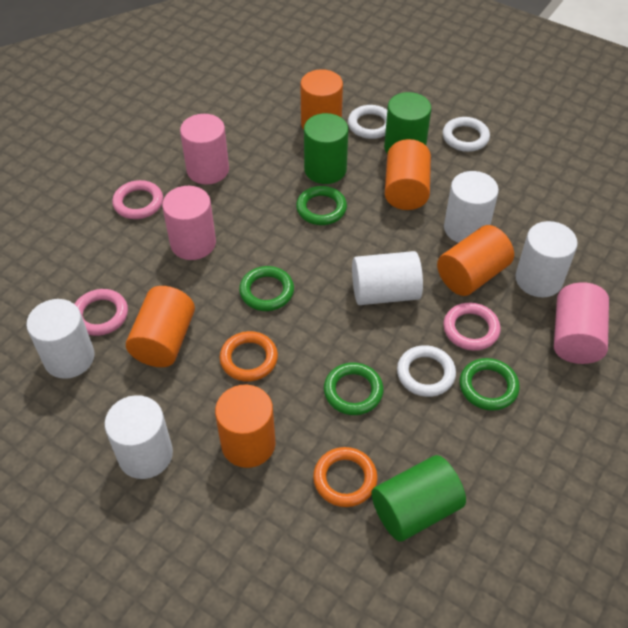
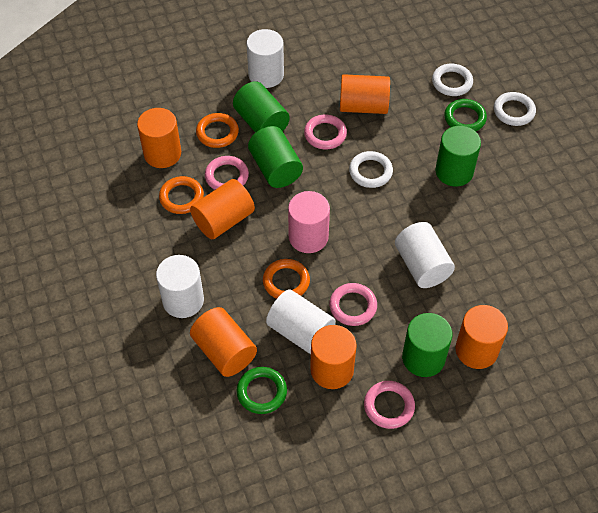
green cylinder: 3 -> 4
green ring: 4 -> 2
orange cylinder: 5 -> 6
orange ring: 2 -> 3
pink cylinder: 3 -> 1
pink ring: 3 -> 4
white cylinder: 5 -> 4

